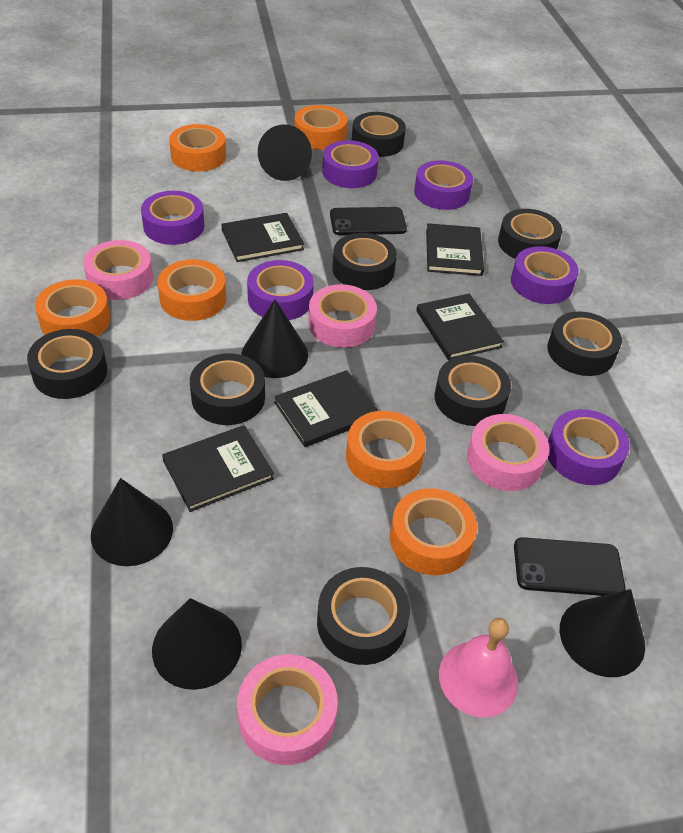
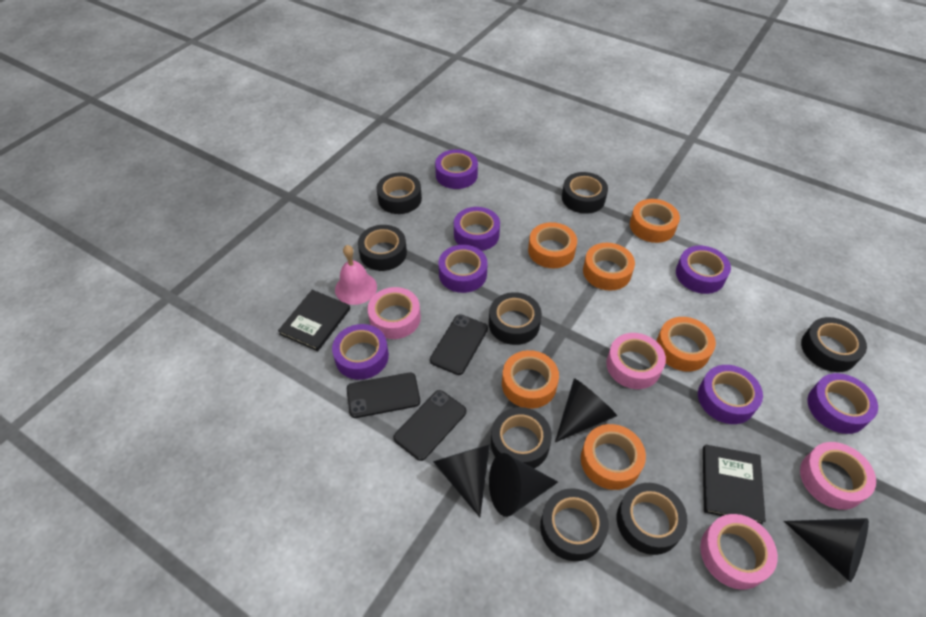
black book: 5 -> 2
black cone: 5 -> 4
black phone: 2 -> 3
purple tape: 6 -> 7

